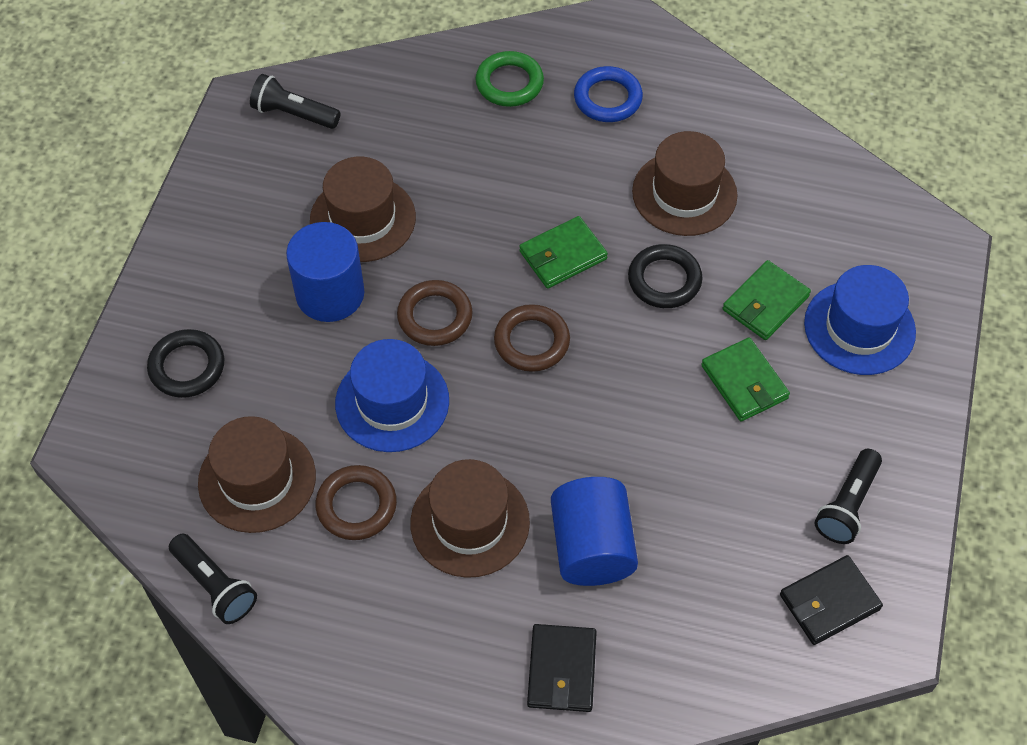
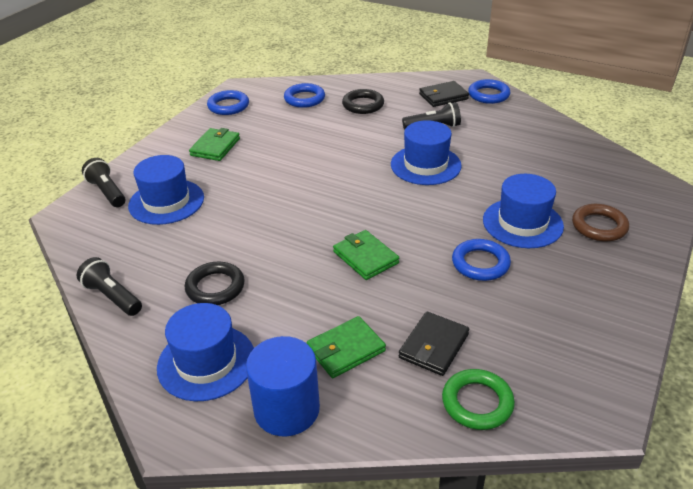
blue cylinder: 2 -> 1
blue hat: 2 -> 4
blue ring: 1 -> 4
brown hat: 4 -> 0
brown ring: 3 -> 1

